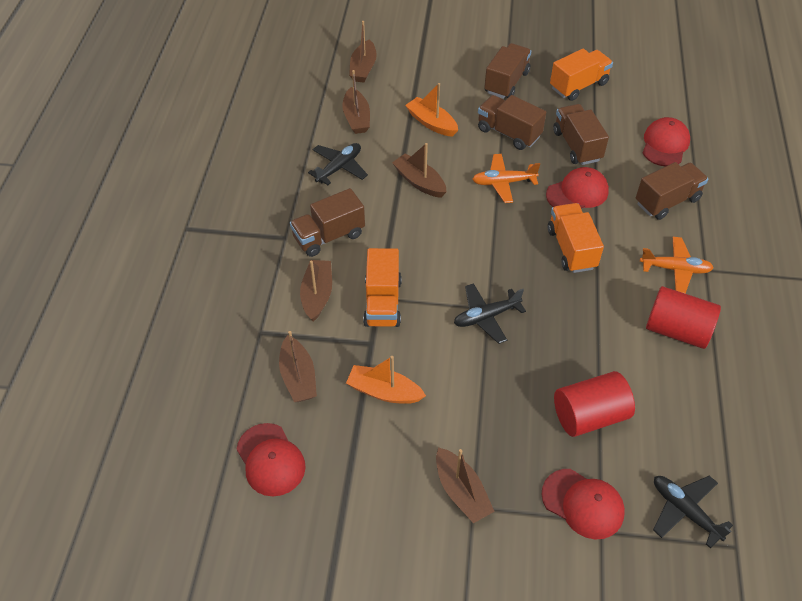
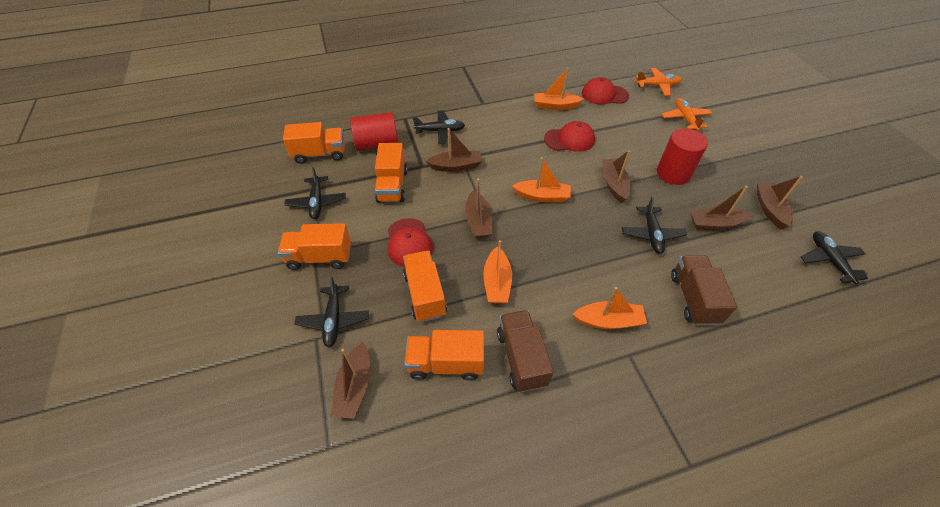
black plane: 3 -> 5
brown truck: 5 -> 2
orange boat: 2 -> 4
orange truck: 3 -> 5
red cap: 4 -> 3

